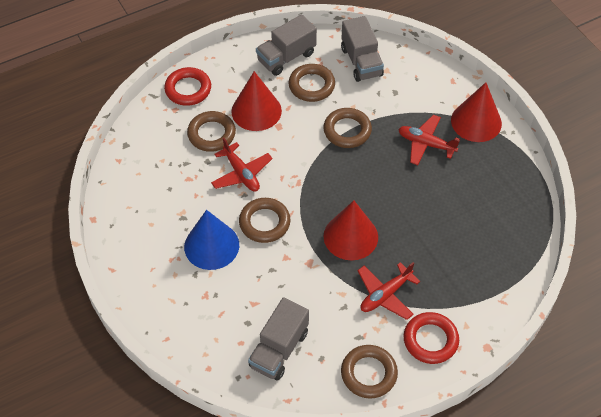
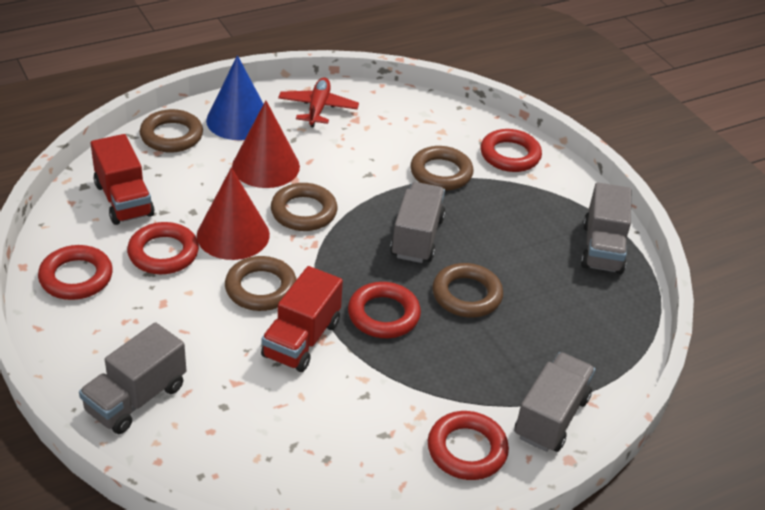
grey truck: 3 -> 4
red cone: 3 -> 2
red plane: 3 -> 1
red ring: 2 -> 5
red truck: 0 -> 2

